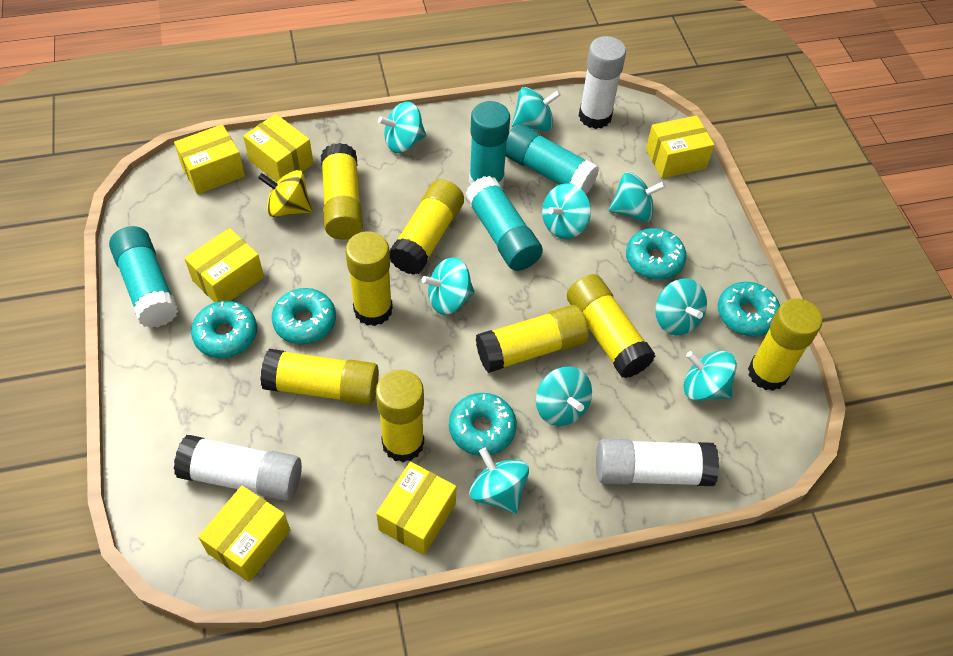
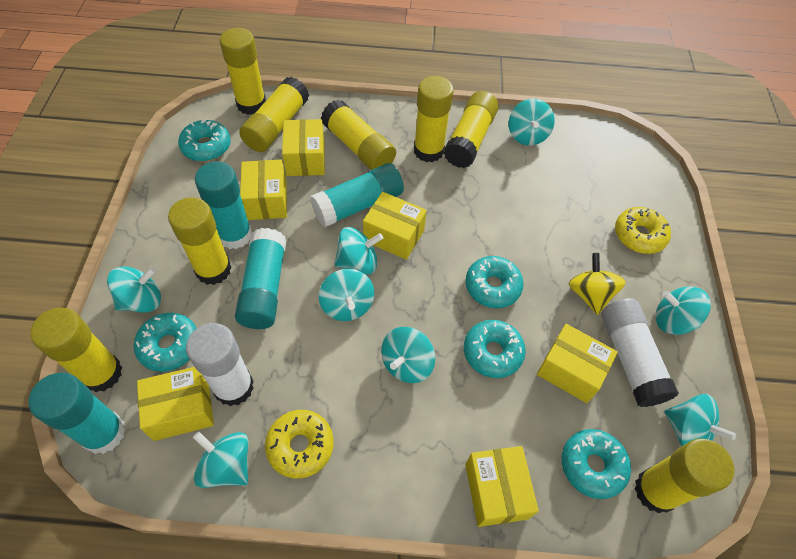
turquoise spinning top: 9 -> 8
white glue stick: 3 -> 2
yellow donut: 0 -> 2

